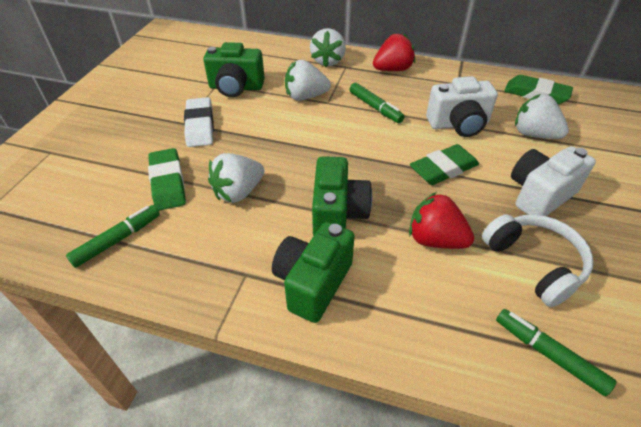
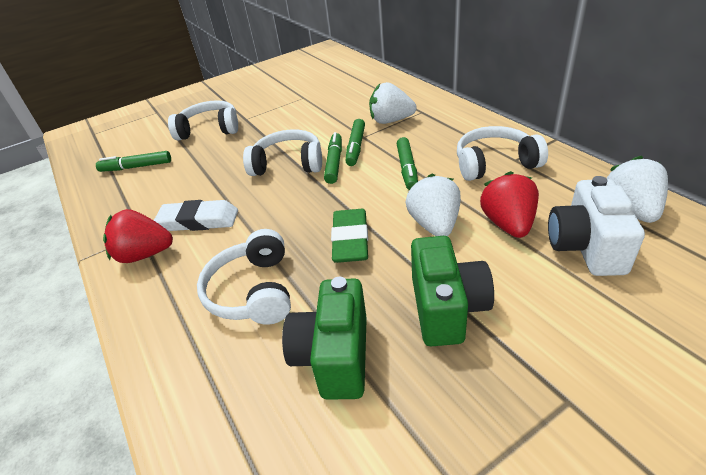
green camera: 3 -> 2
green eraser: 3 -> 1
green marker: 3 -> 4
white camera: 2 -> 1
white headphones: 1 -> 4
white strawberry: 4 -> 3

